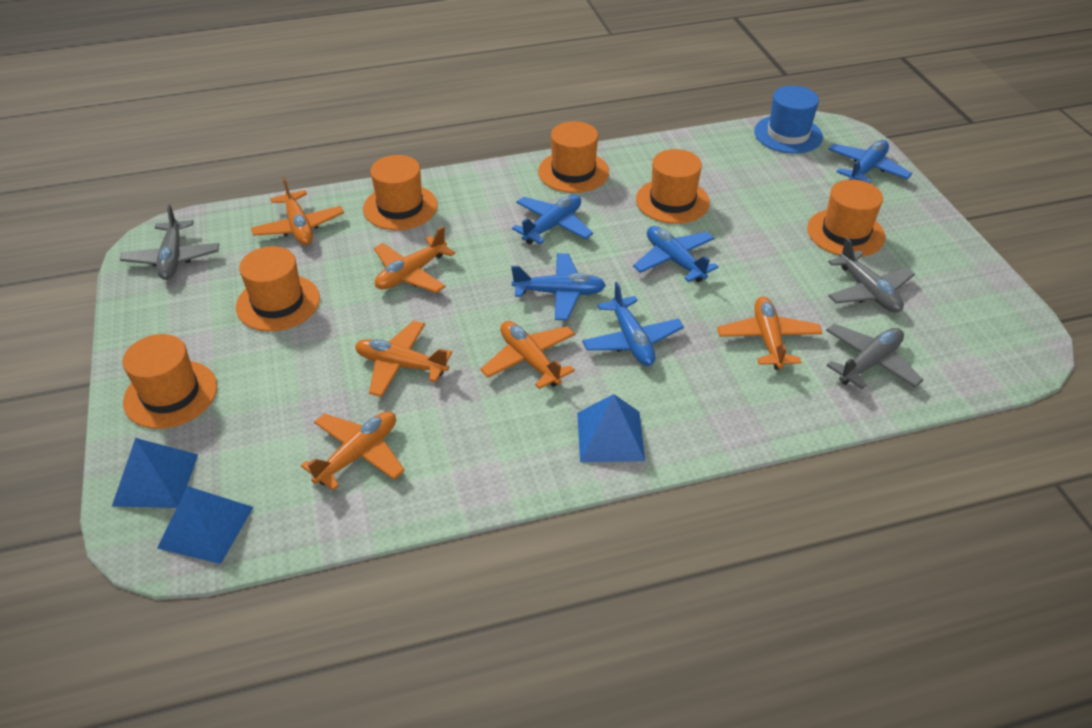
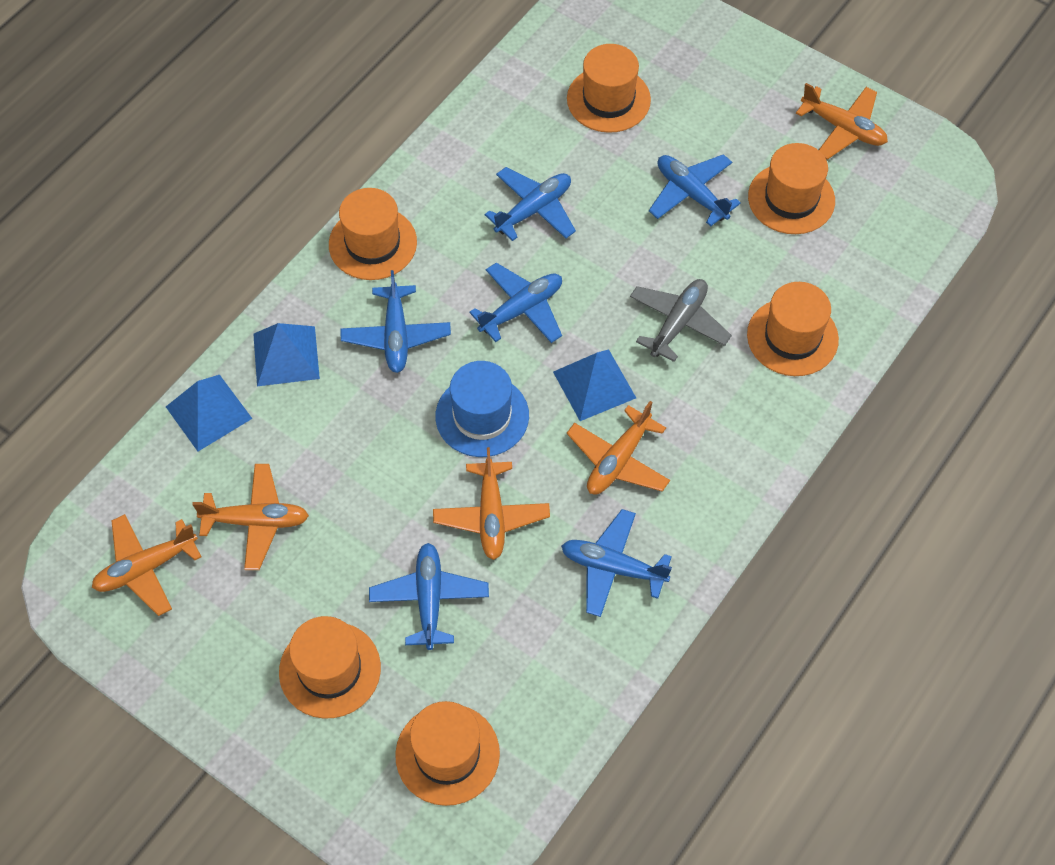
blue plane: 5 -> 6
grey plane: 3 -> 1
orange plane: 6 -> 5

